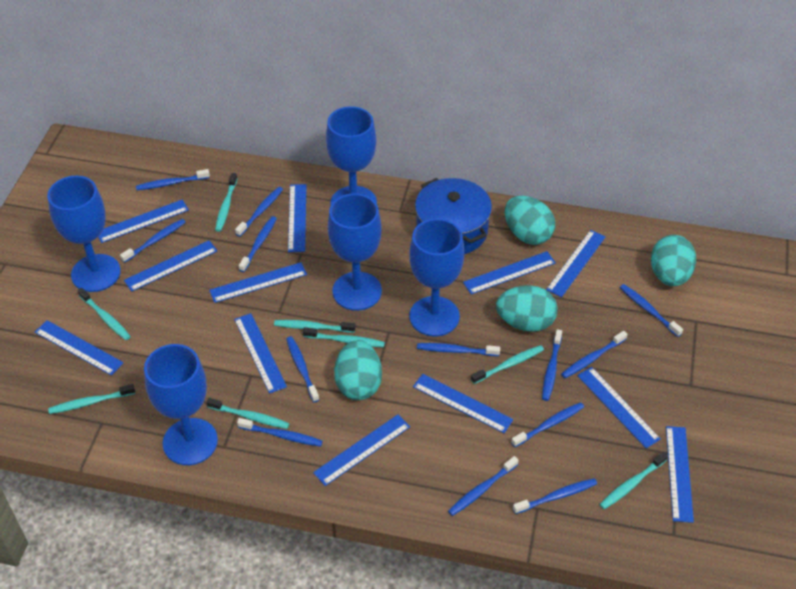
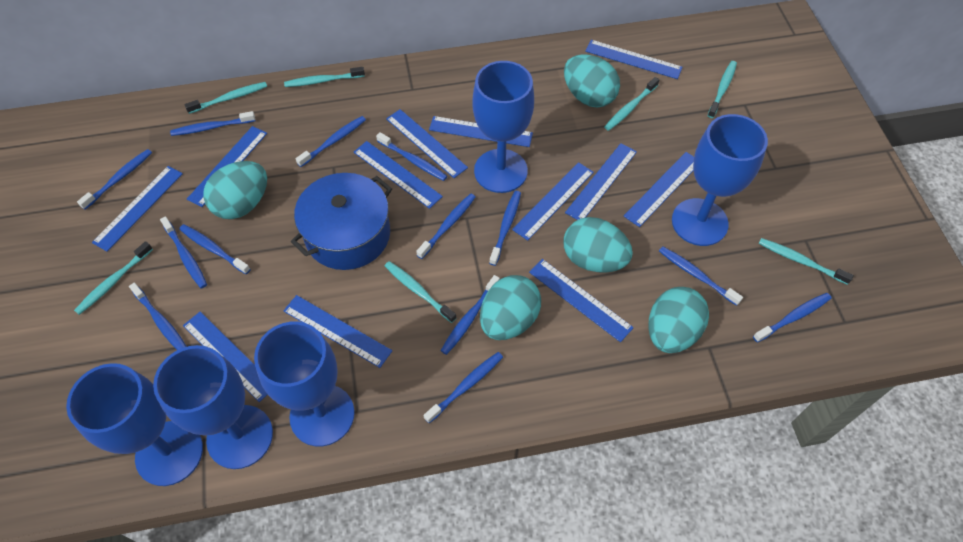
turquoise egg: 4 -> 5
turquoise toothbrush: 8 -> 7

